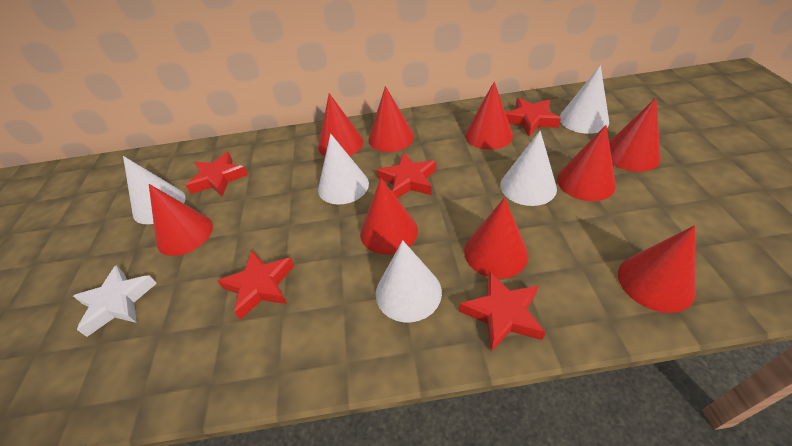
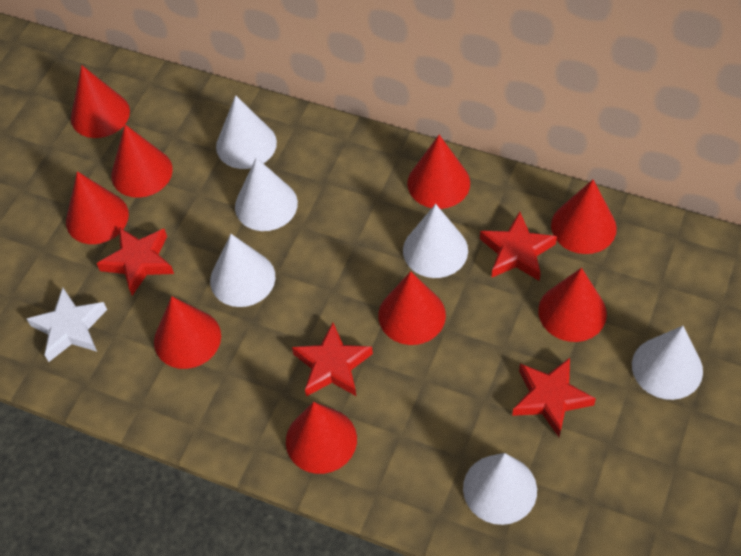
red star: 5 -> 4
white cone: 5 -> 6

